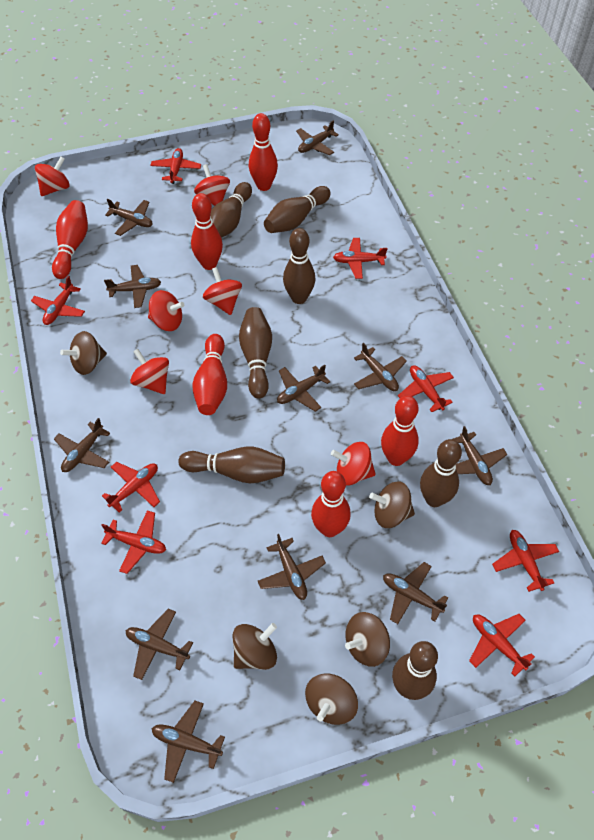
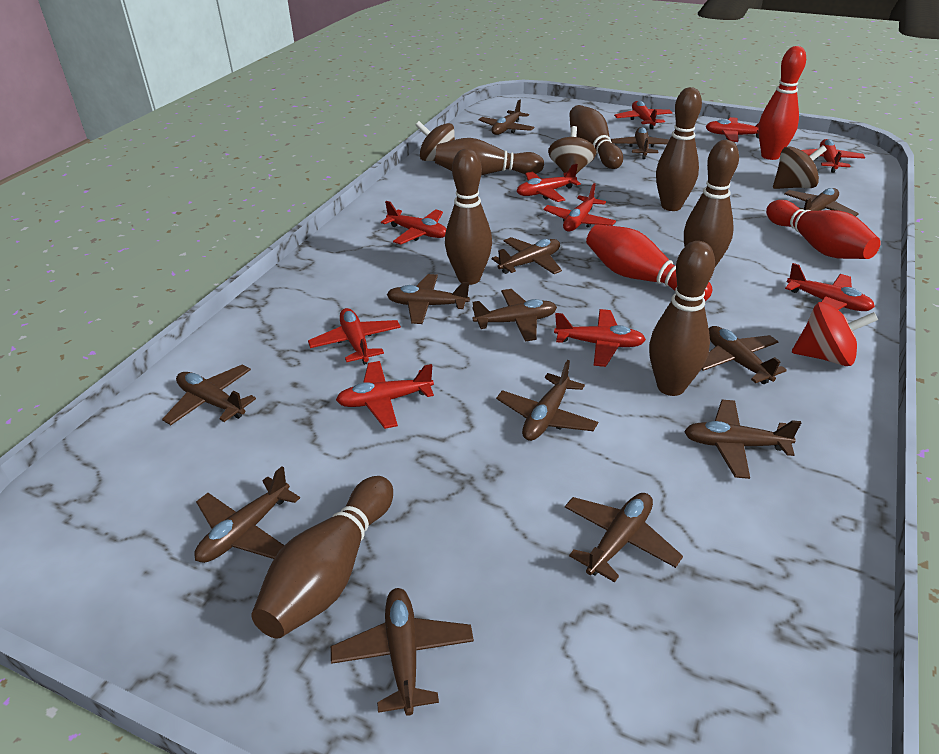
brown plane: 11 -> 13
brown spinning top: 5 -> 3
red bowling pin: 6 -> 3
red plane: 8 -> 10
red spinning top: 6 -> 1

